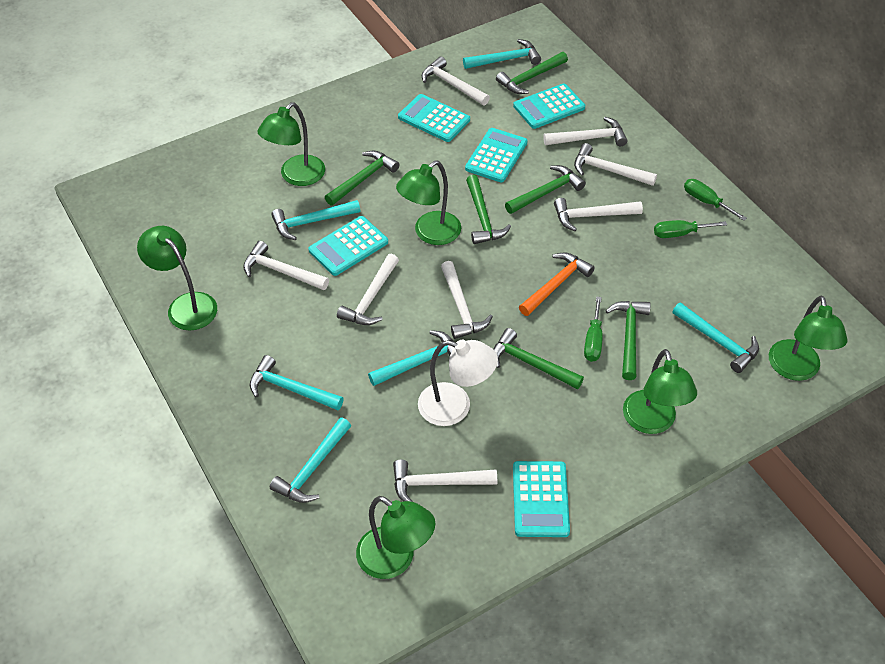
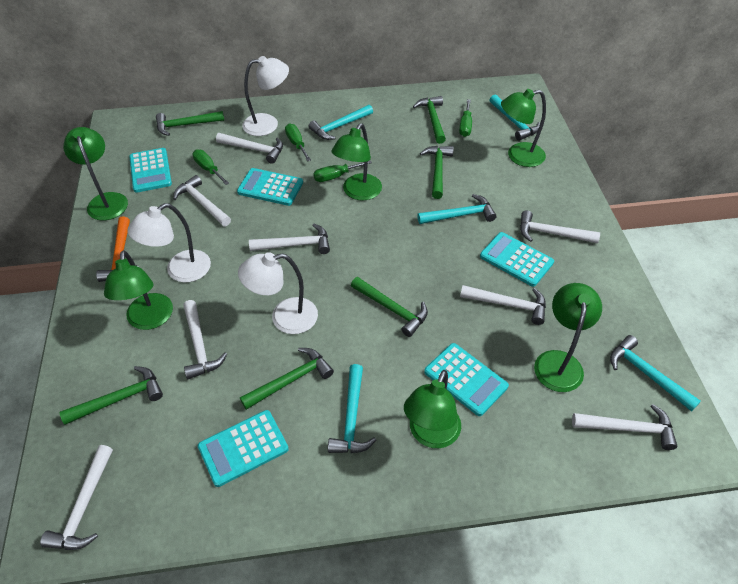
green screwdriver: 3 -> 4
turquoise hammer: 6 -> 5
white lamp: 1 -> 3

